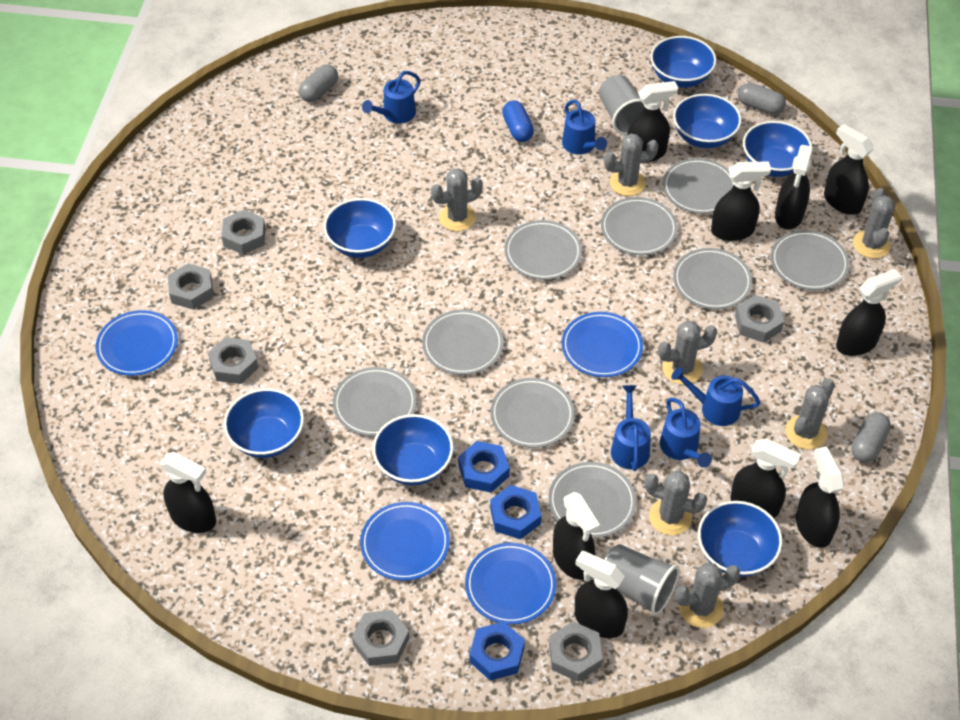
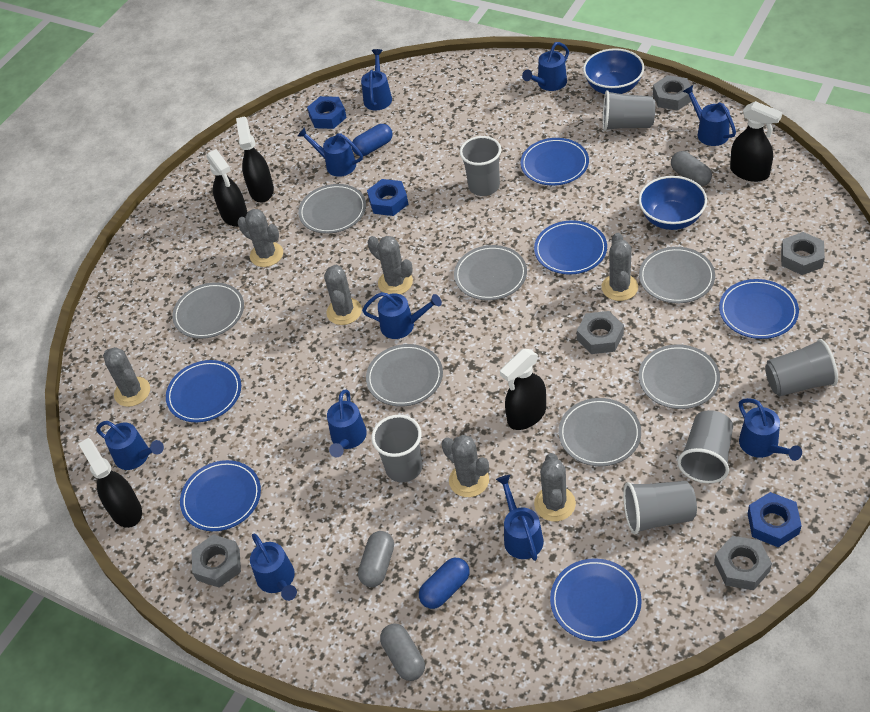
black spray bottle: 10 -> 5
blue bowl: 7 -> 2
blue capsule: 1 -> 2
blue plate: 4 -> 6
blue watering can: 5 -> 10
grey cup: 2 -> 6
grey nut: 6 -> 5
grey plate: 9 -> 7

